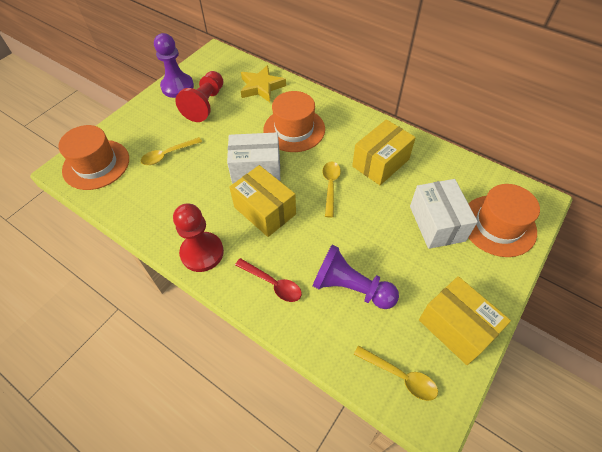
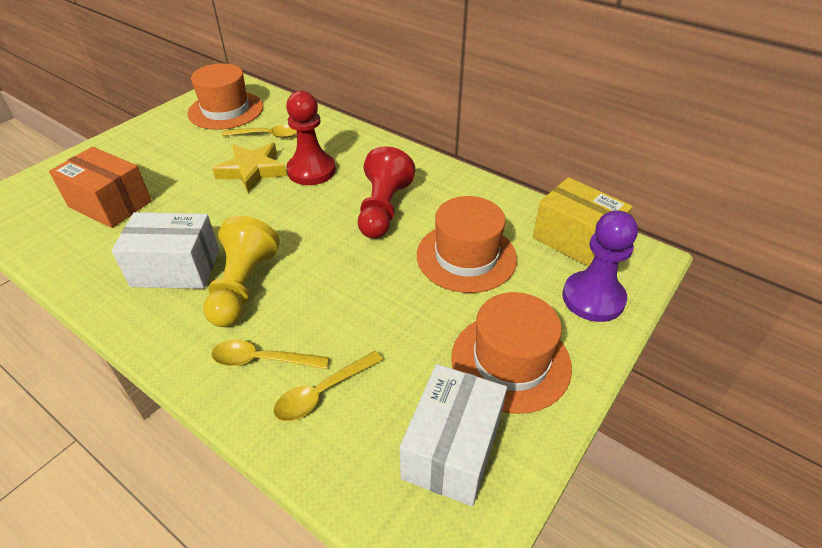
orange box: 0 -> 1
purple pawn: 2 -> 1
red spoon: 1 -> 0
yellow box: 3 -> 1
yellow pawn: 0 -> 1

